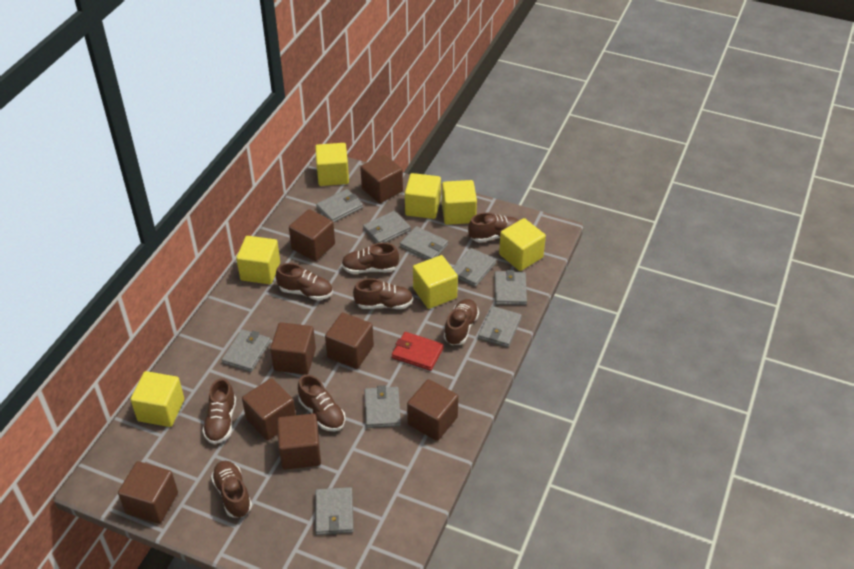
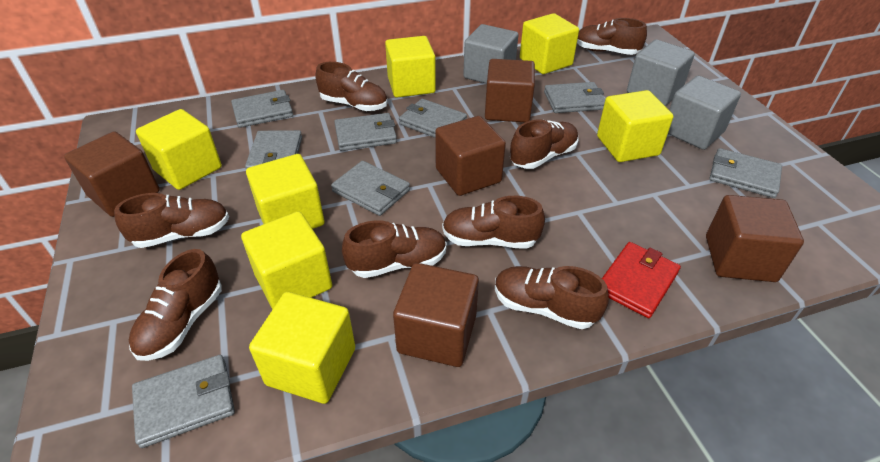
brown cube: 8 -> 5
grey cube: 0 -> 3
grey wallet: 9 -> 8

